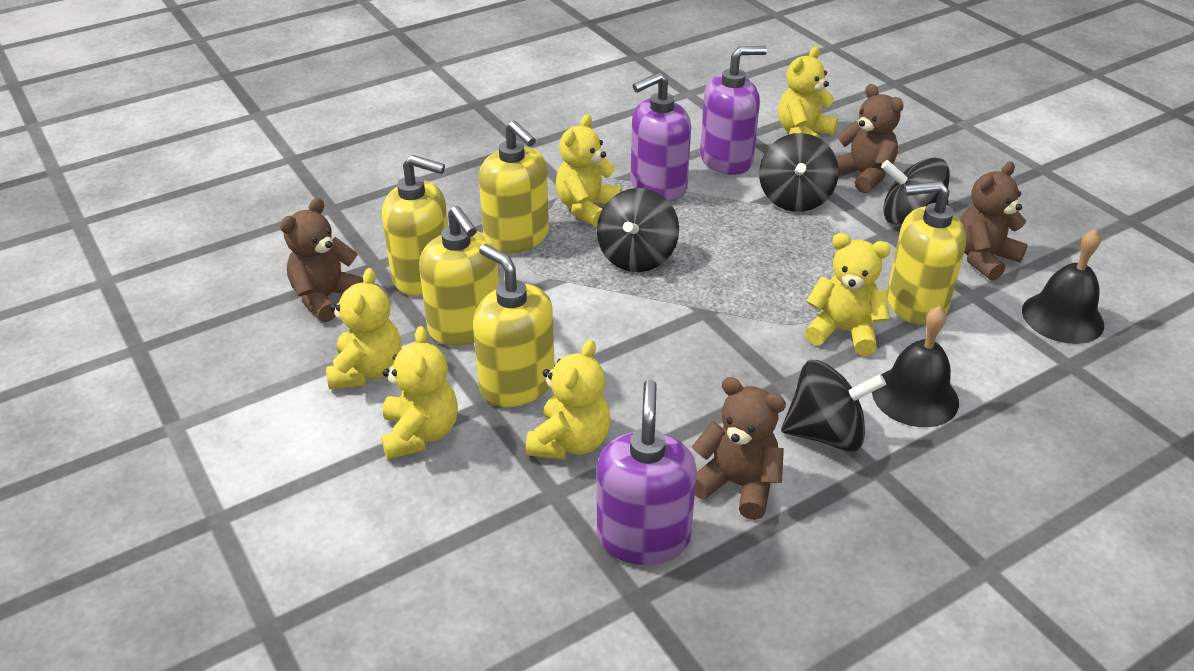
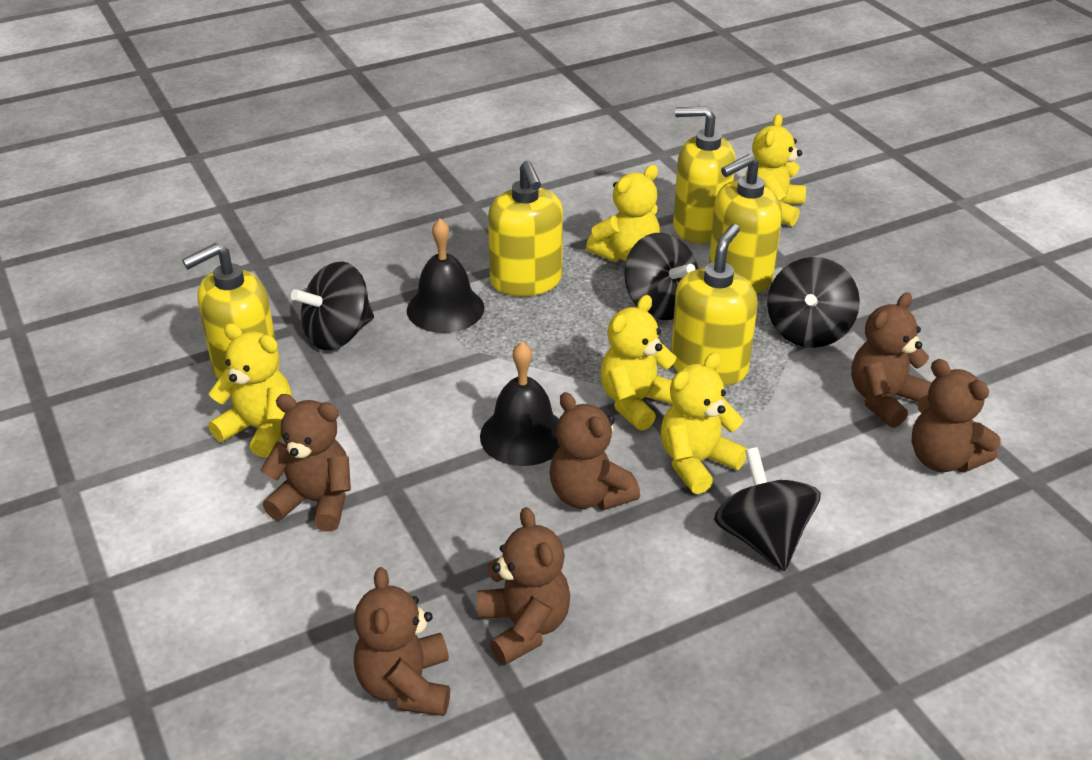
brown teddy bear: 4 -> 6
purple soap dispenser: 3 -> 0
yellow teddy bear: 6 -> 5

